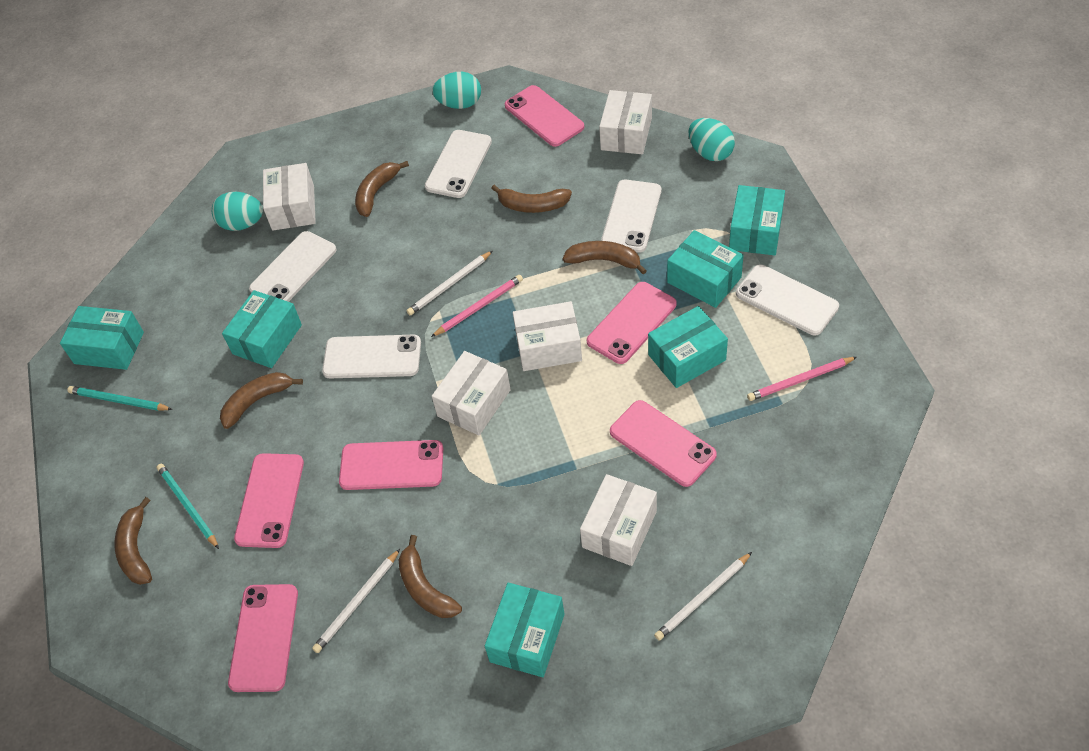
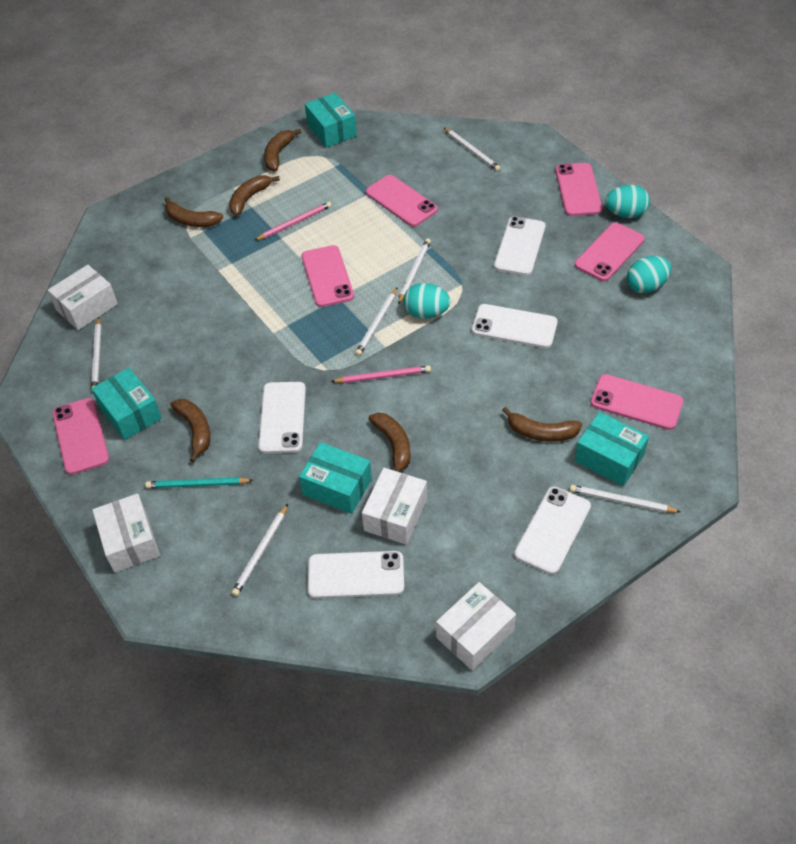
turquoise box: 6 -> 4
turquoise pencil: 2 -> 1
white box: 5 -> 4
white pencil: 3 -> 6

